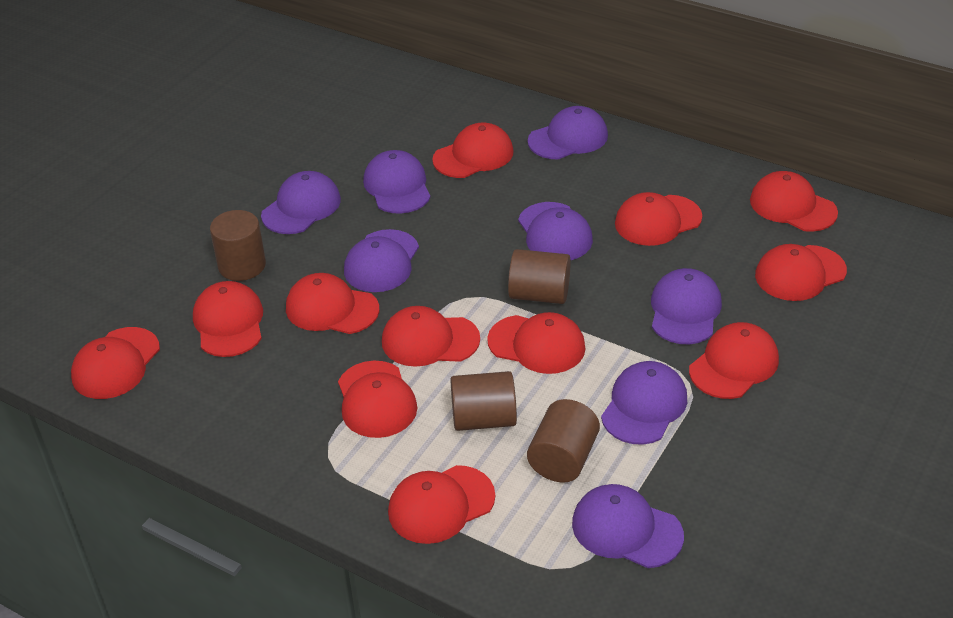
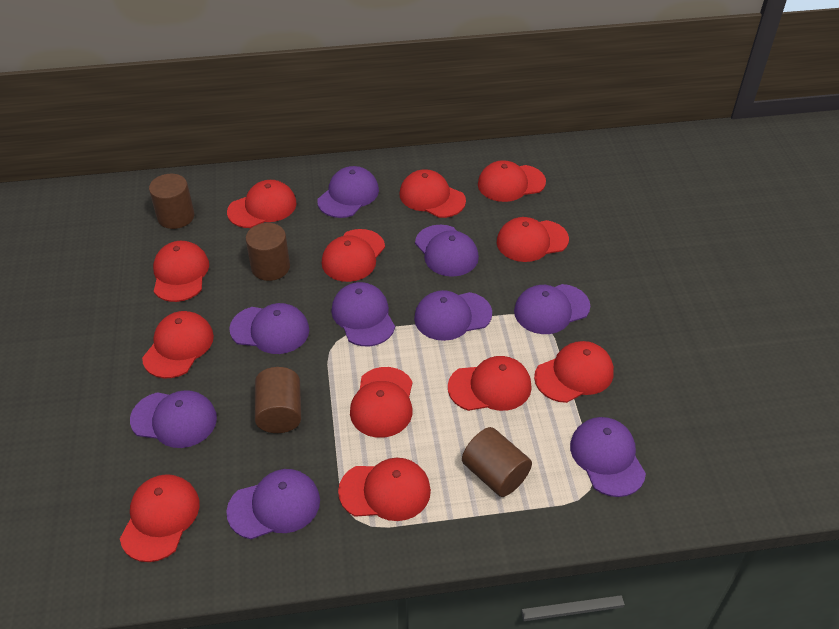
purple cap: 8 -> 9

